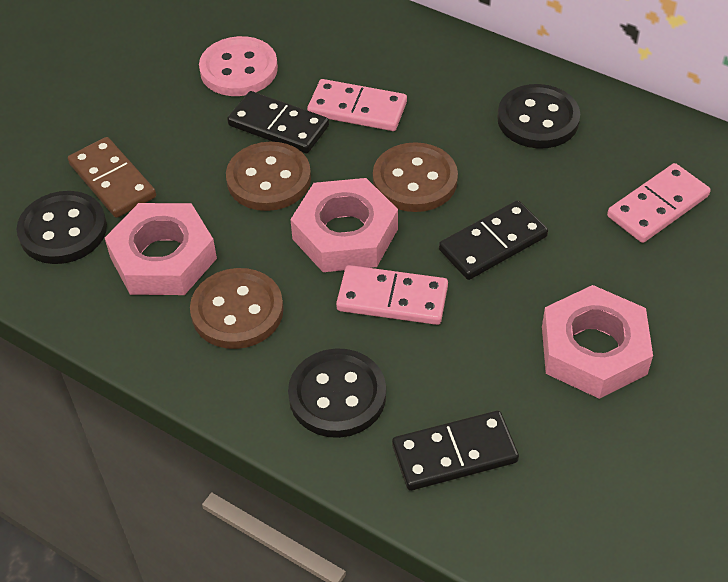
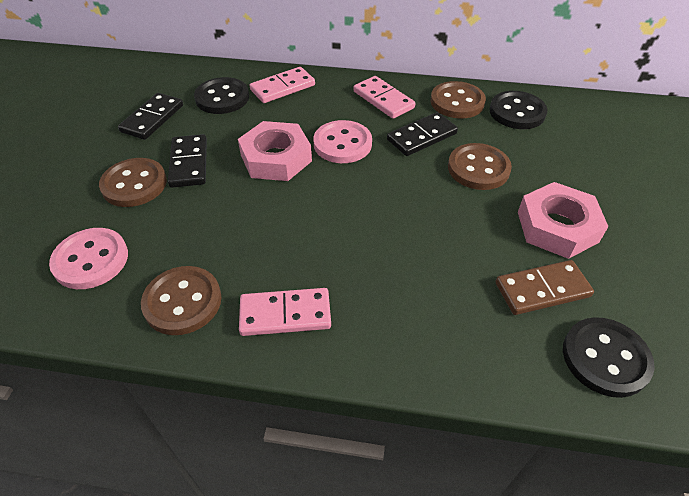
brown button: 3 -> 4
pink button: 1 -> 2
pink nut: 3 -> 2

